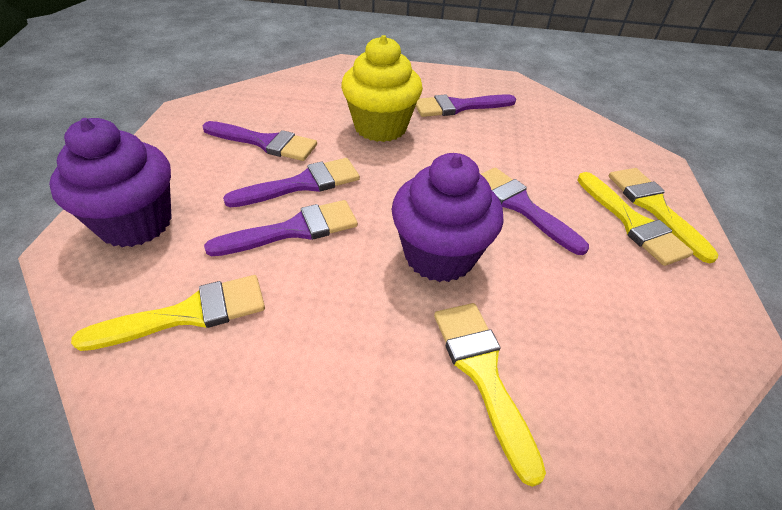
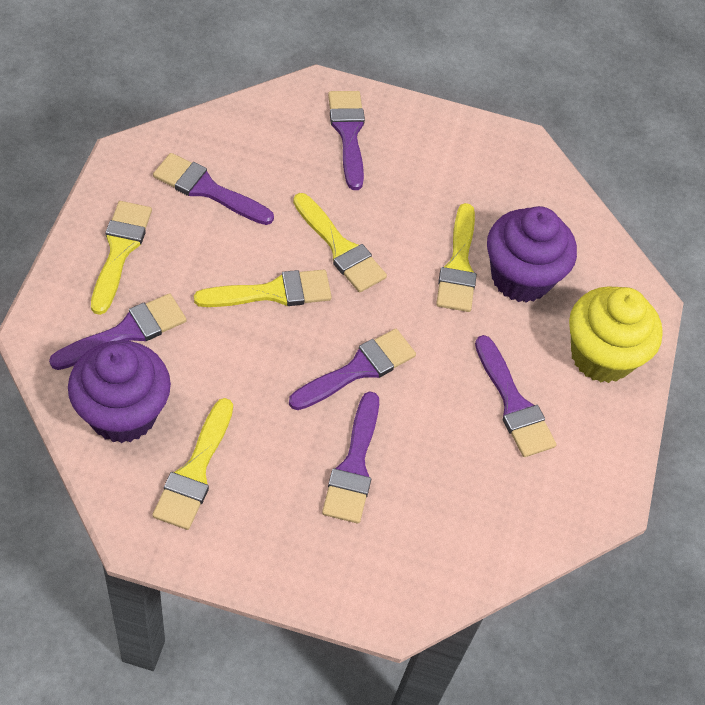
purple brush: 5 -> 6
yellow brush: 4 -> 5

